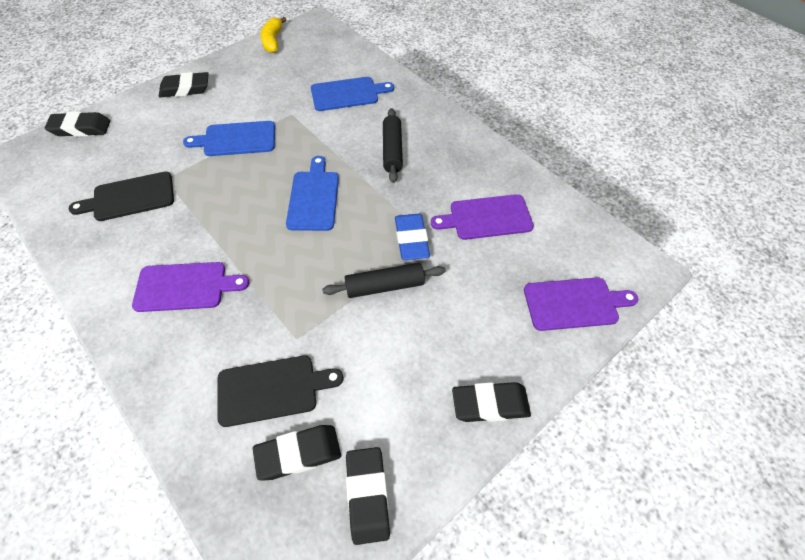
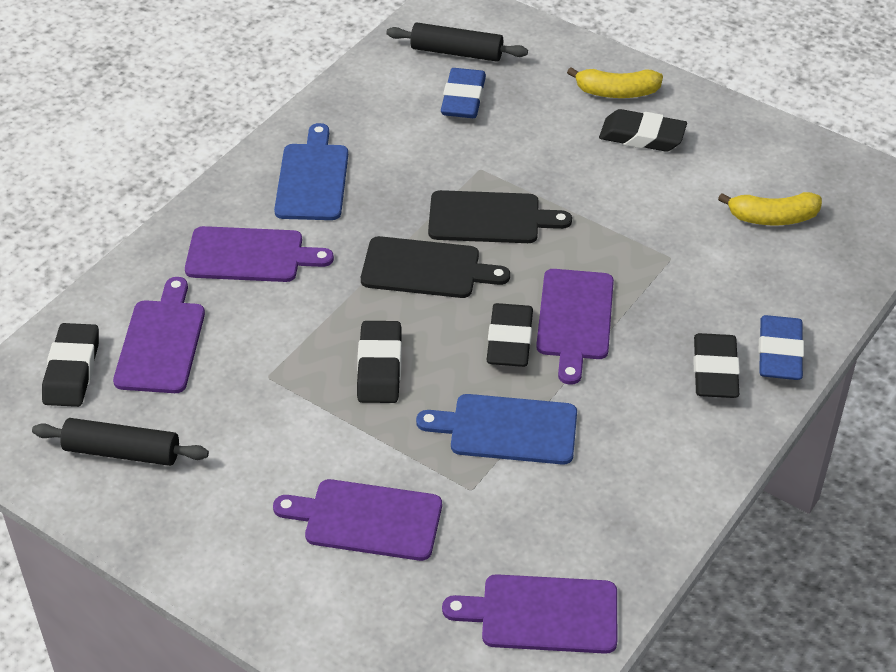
blue cutting board: 3 -> 2
blue eraser: 1 -> 2
purple cutting board: 3 -> 5
yellow banana: 1 -> 2

